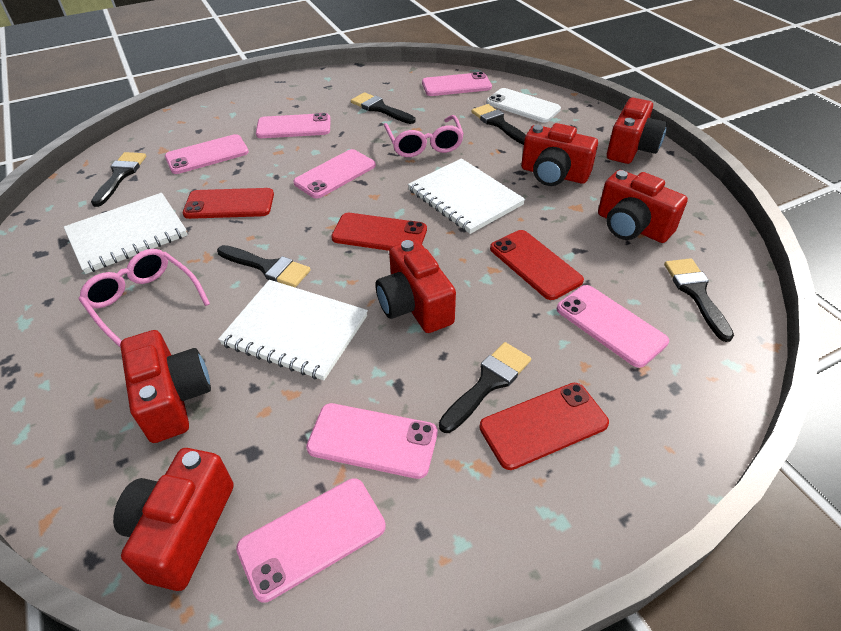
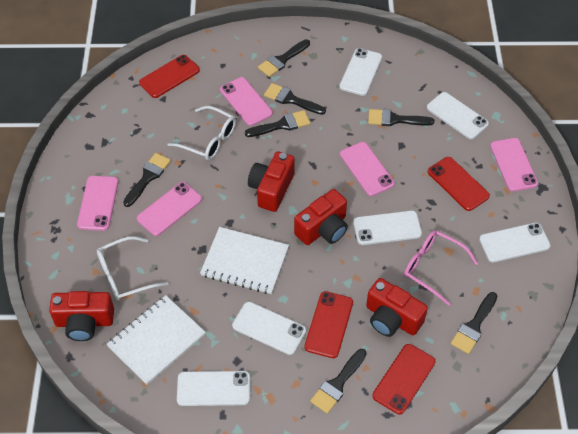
black brush: 6 -> 7
pink glasses: 2 -> 1
pink phone: 7 -> 5
red camera: 6 -> 4
white glasses: 0 -> 2
white notebook: 3 -> 2
white phone: 1 -> 6

